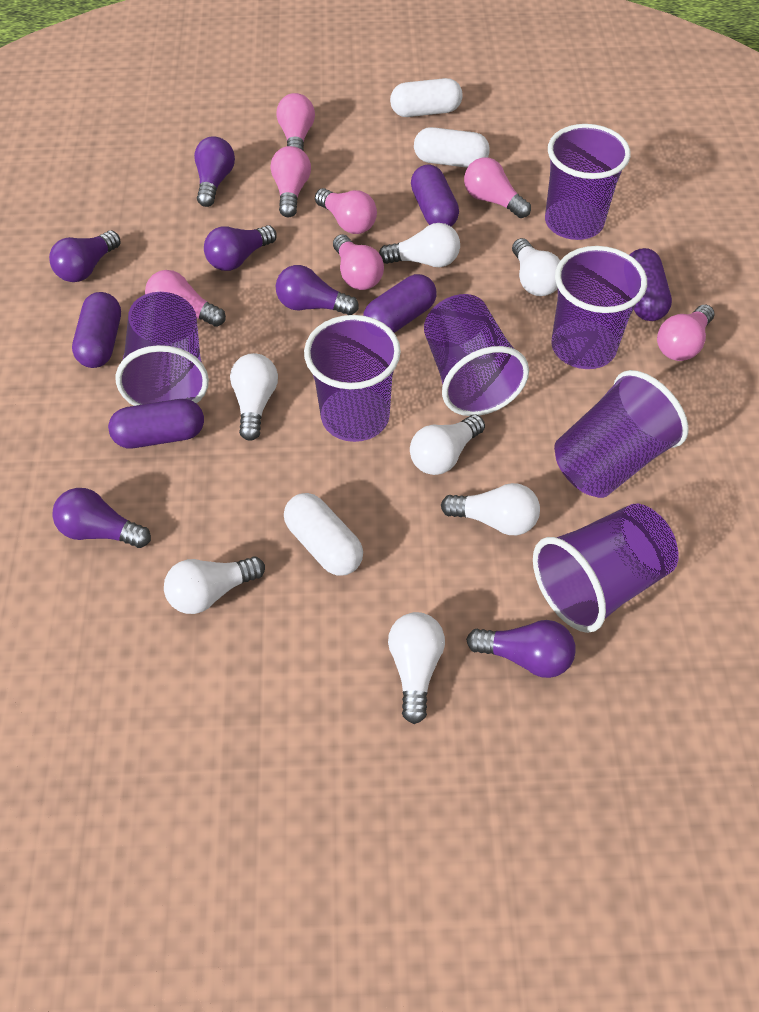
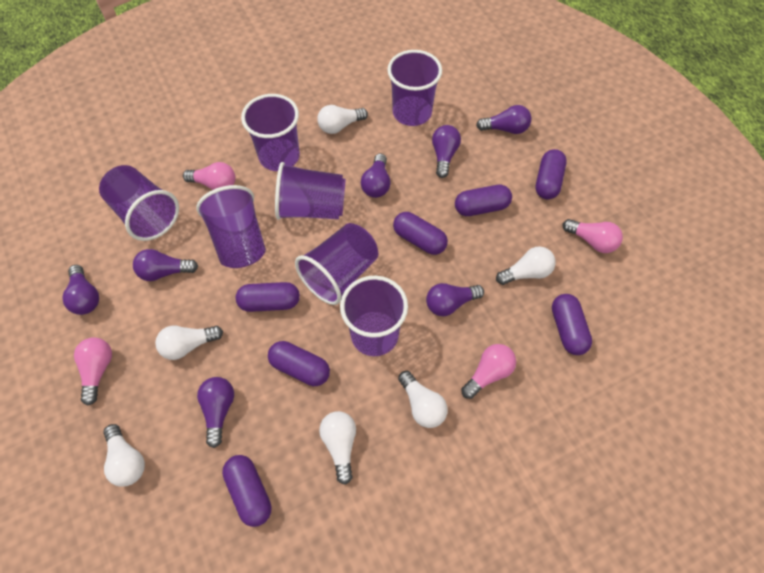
pink light bulb: 7 -> 4
purple capsule: 5 -> 7
purple light bulb: 6 -> 7
white capsule: 3 -> 0
white light bulb: 7 -> 6

